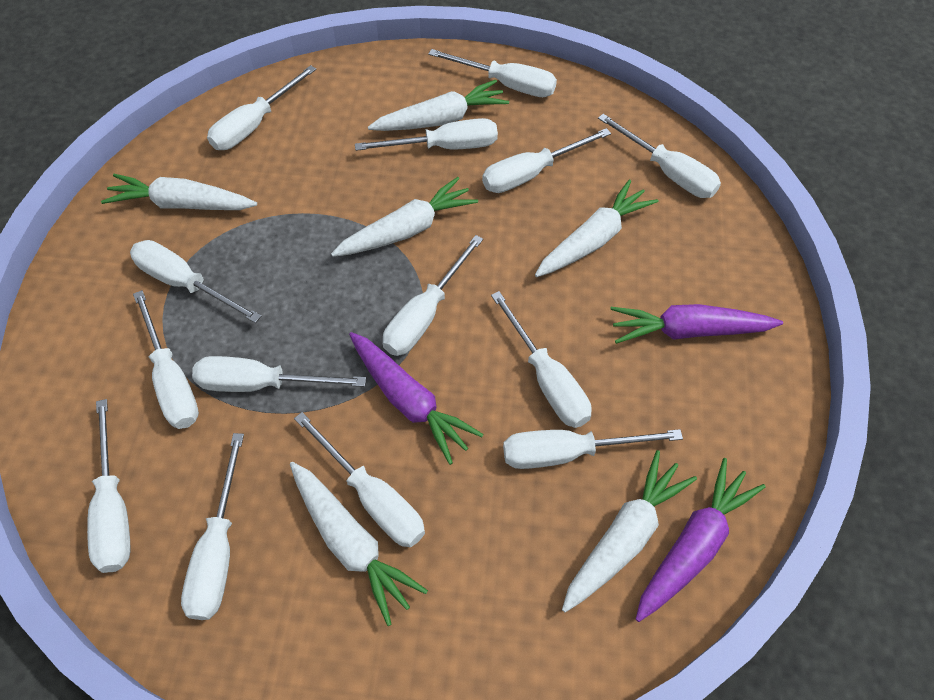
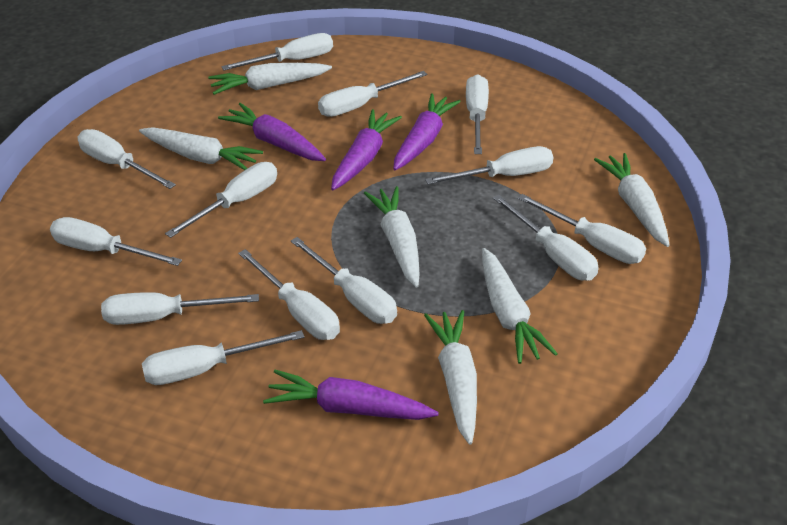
purple carrot: 3 -> 4
white screwdriver: 14 -> 13

